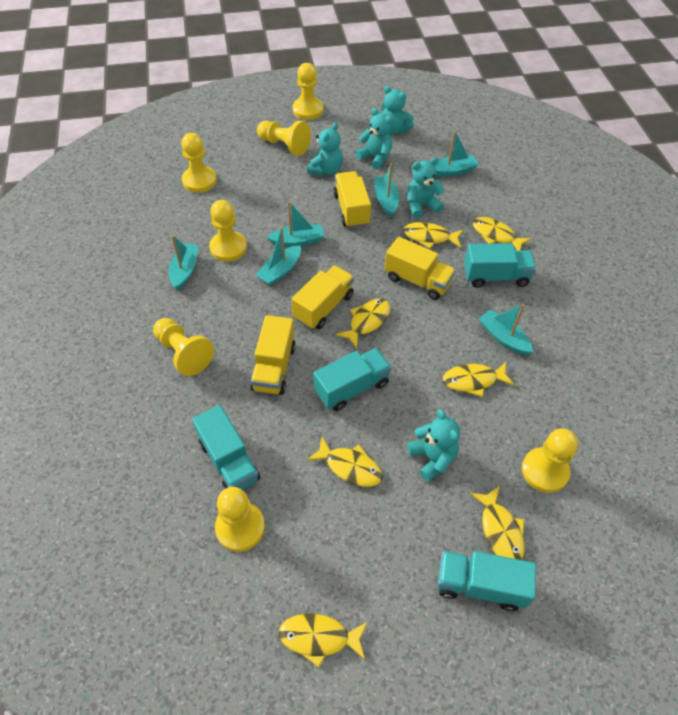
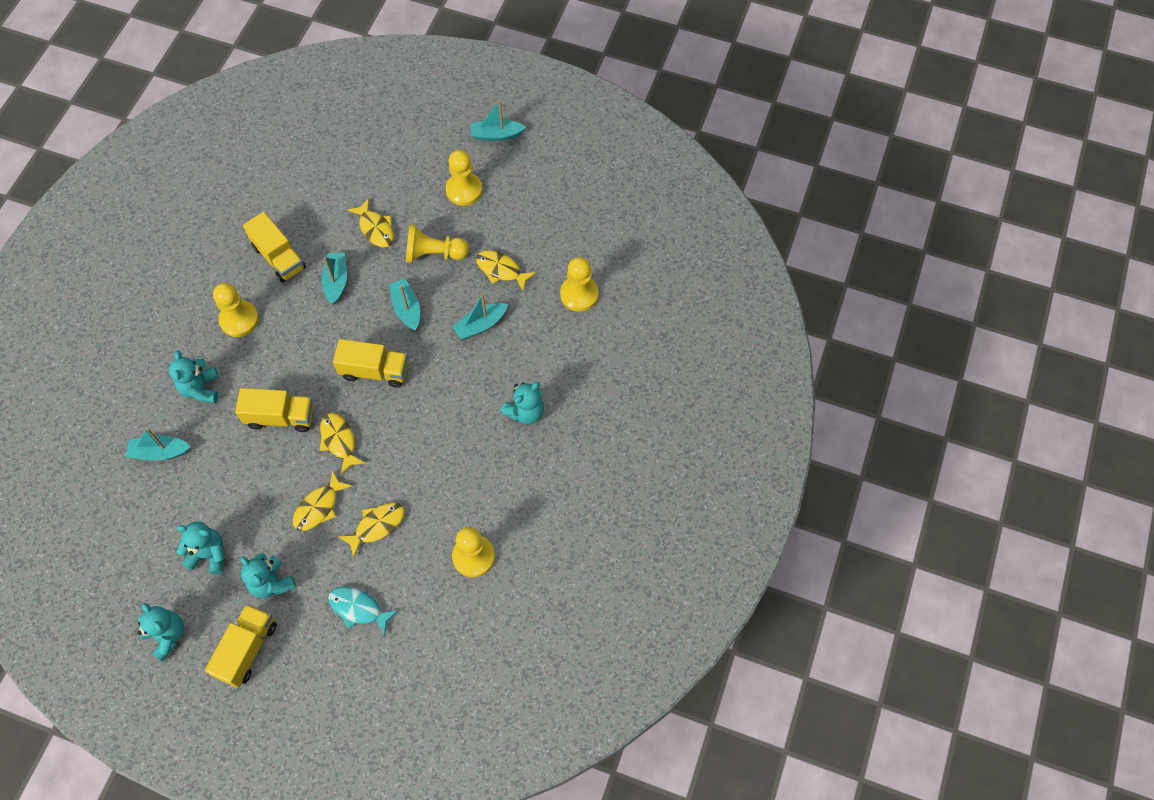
turquoise boat: 6 -> 5
turquoise fish: 0 -> 1
turquoise truck: 4 -> 0
yellow fish: 7 -> 5
yellow pawn: 7 -> 5

